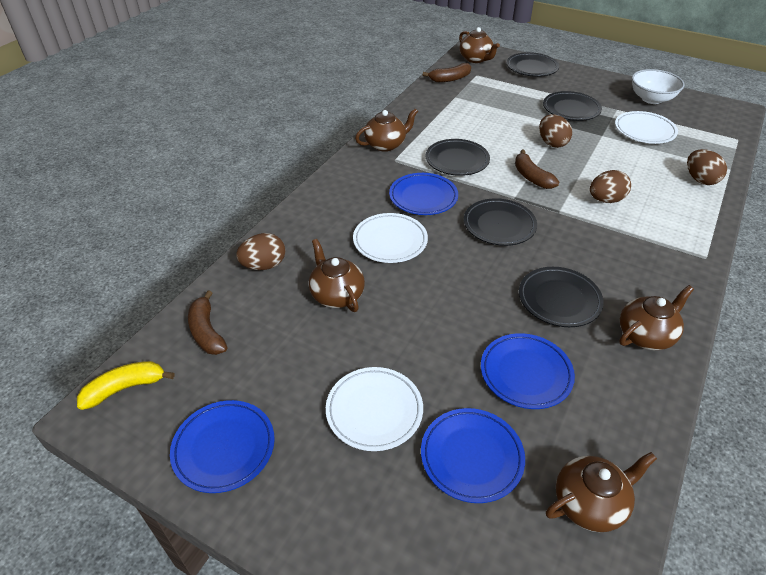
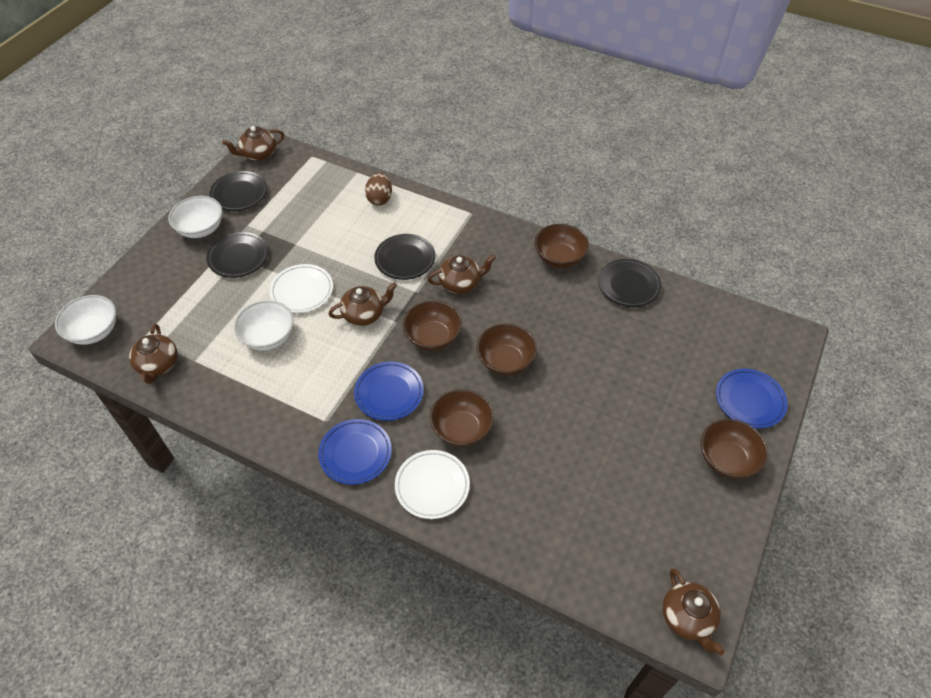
black plate: 5 -> 4
blue plate: 4 -> 3
brown banana: 3 -> 0
brown bowl: 0 -> 5
brown egg: 4 -> 1
white bowl: 1 -> 3
white plate: 3 -> 2
yellow banana: 1 -> 0

